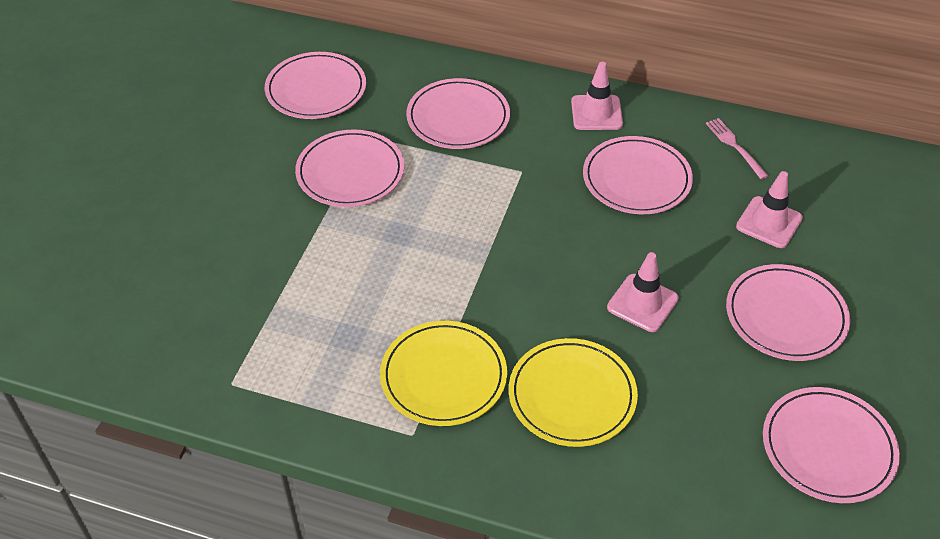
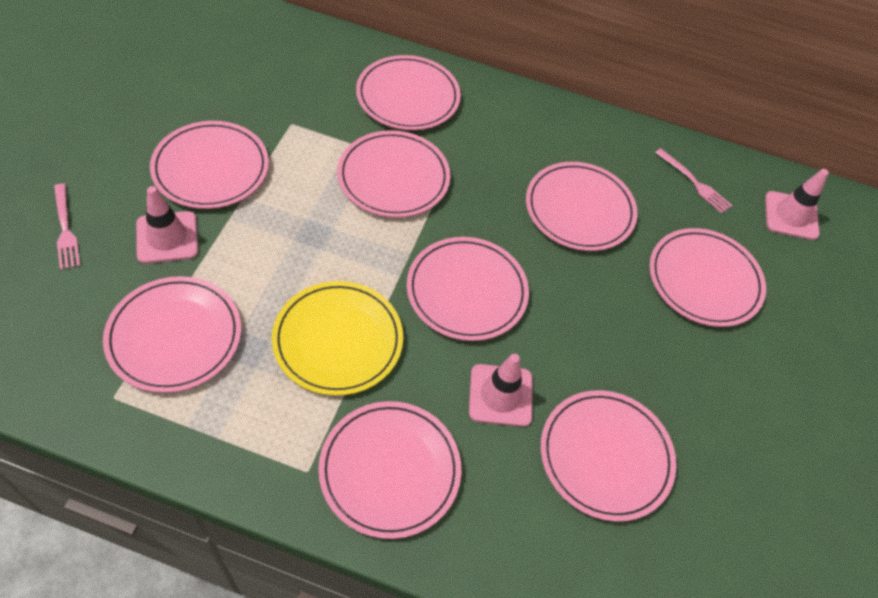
pink fork: 1 -> 2
pink plate: 6 -> 9
yellow plate: 2 -> 1

